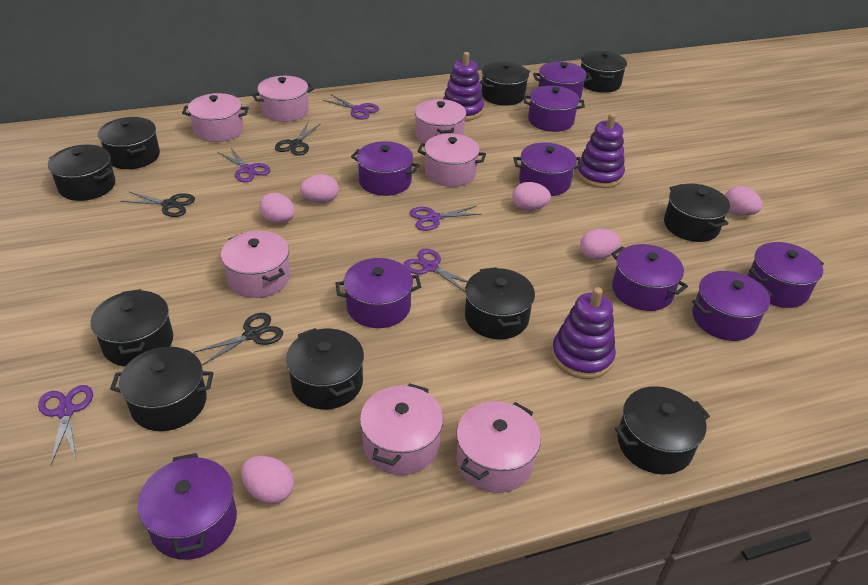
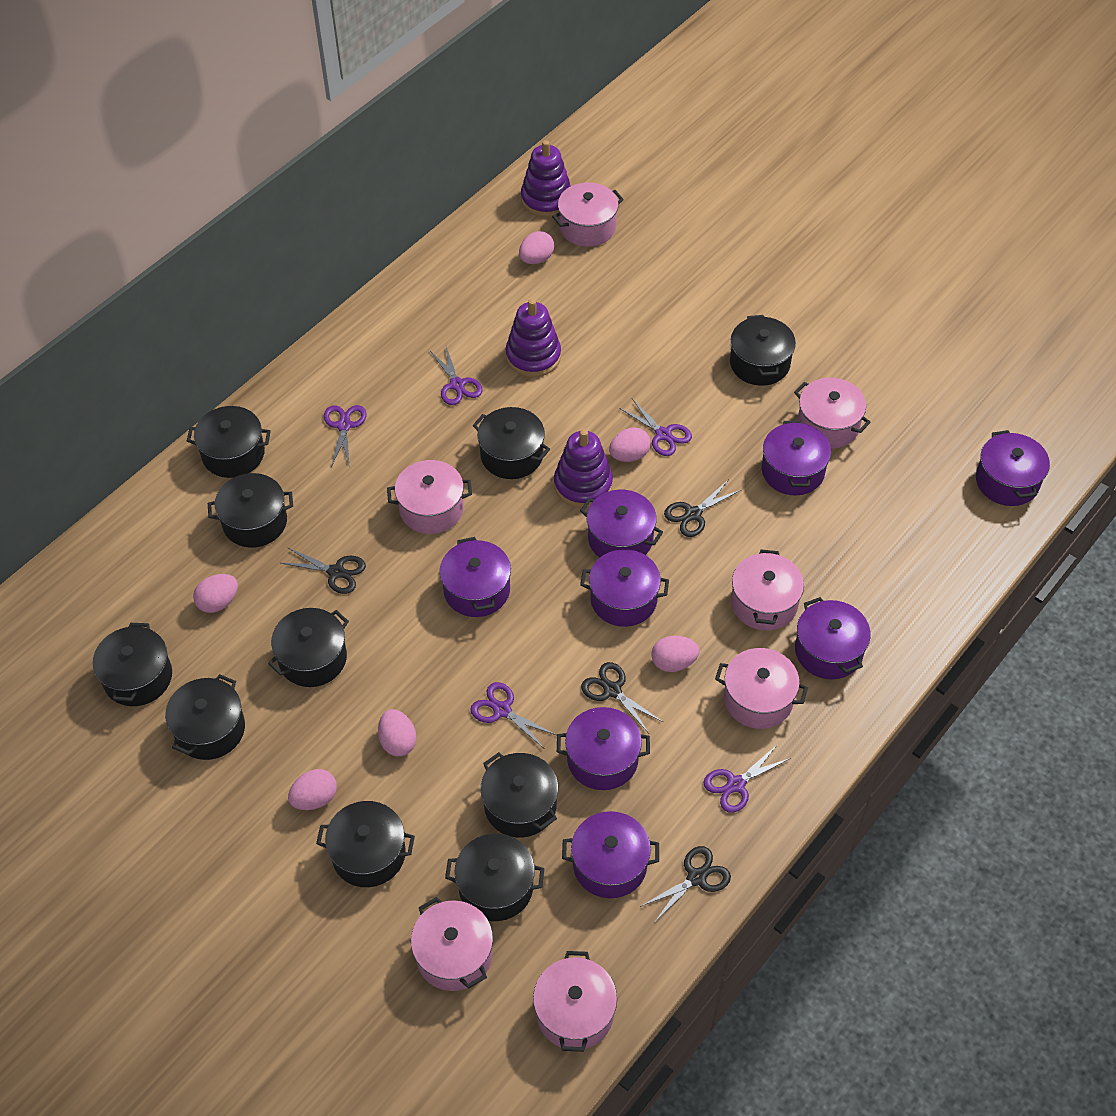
black scissors: 3 -> 4
purple pot: 9 -> 8

